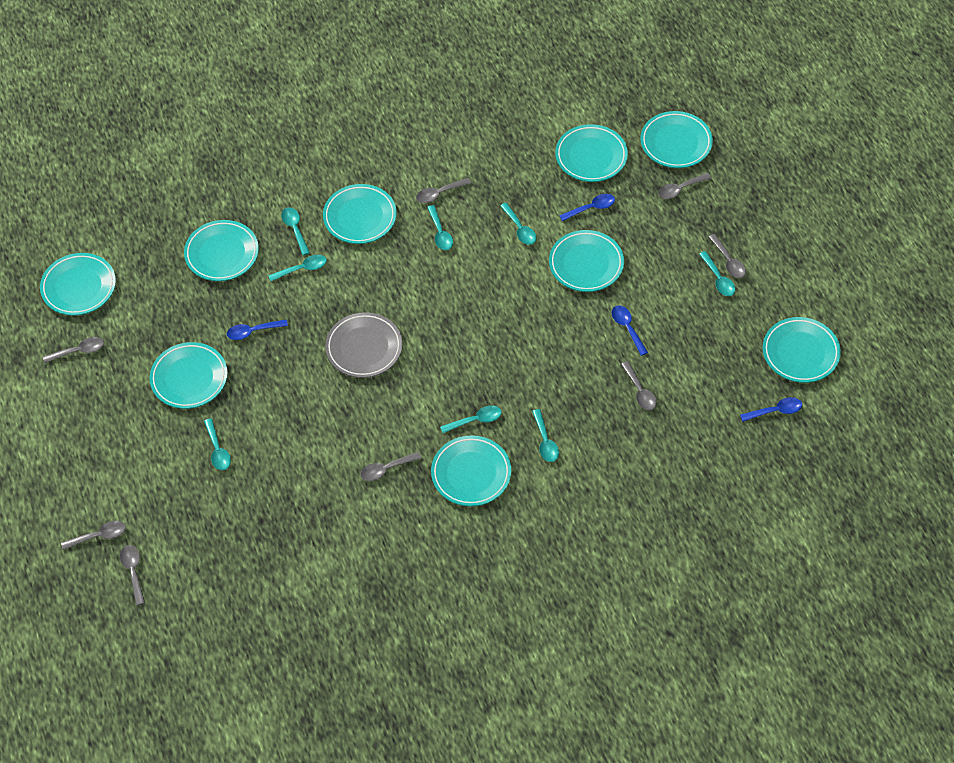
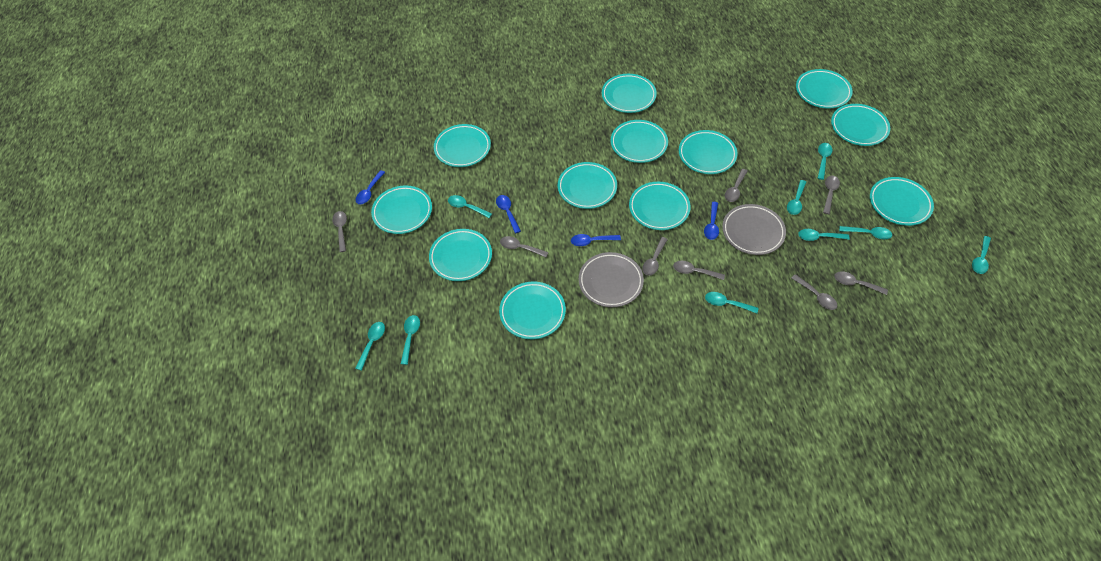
grey plate: 1 -> 2
turquoise plate: 9 -> 12
turquoise spoon: 8 -> 9

